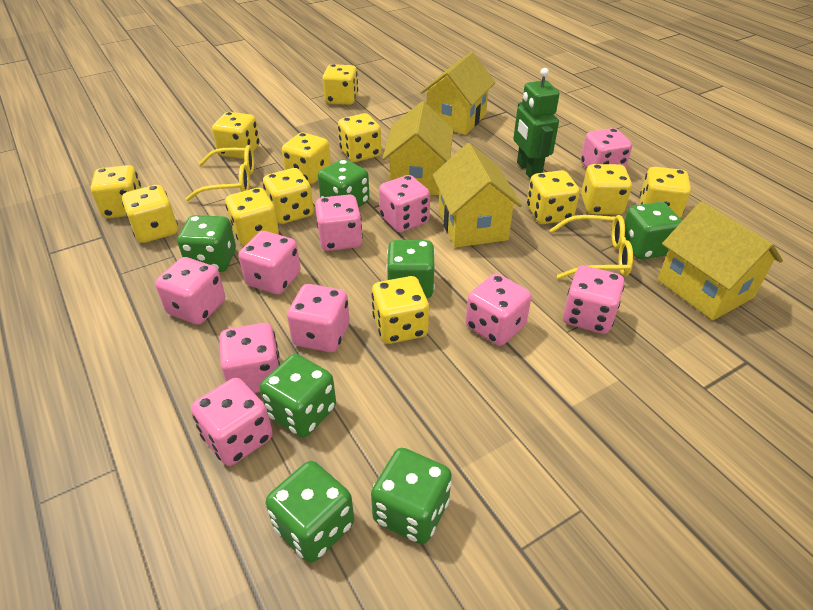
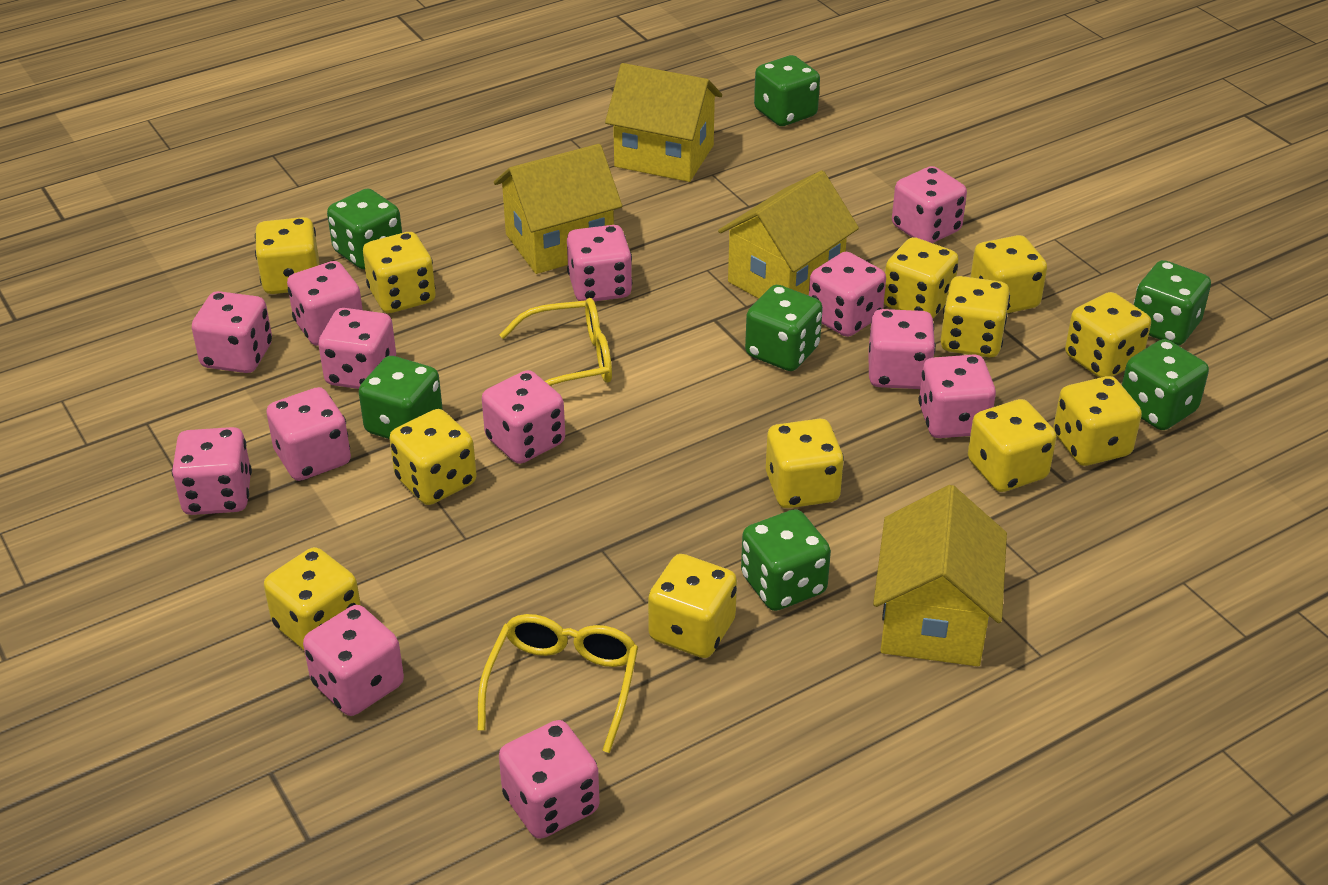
green robot: 1 -> 0
pink dice: 10 -> 13

